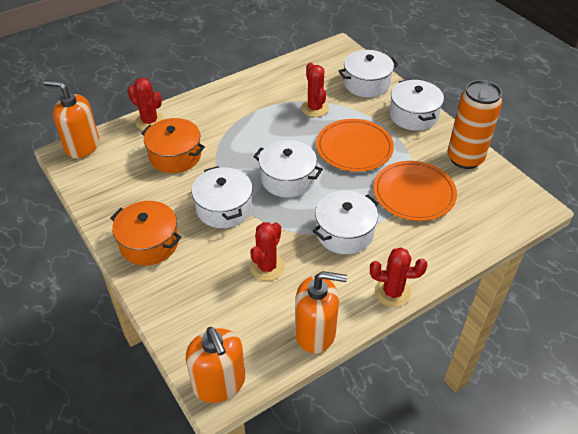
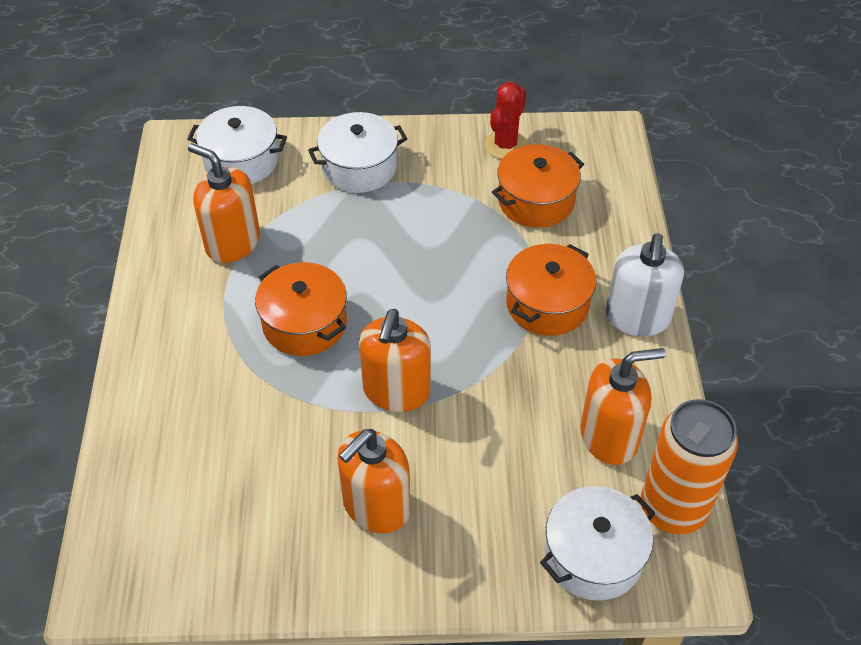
orange plate: 2 -> 0
orange pot: 2 -> 3
orange soap dispenser: 3 -> 4
red cactus: 4 -> 1
white pot: 5 -> 3
white soap dispenser: 0 -> 1

